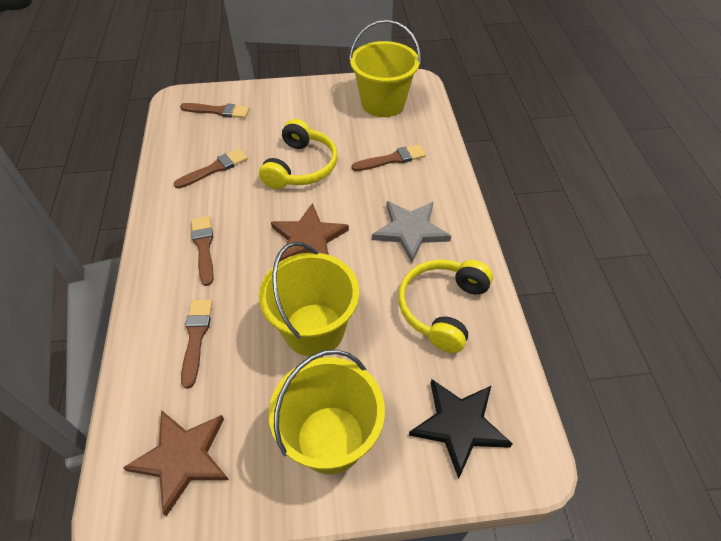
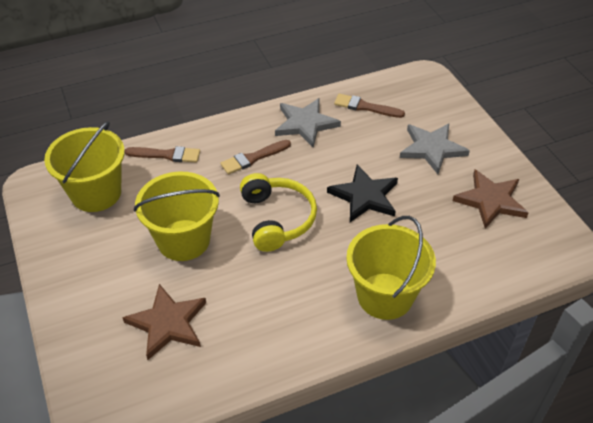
brown brush: 5 -> 3
grey star: 1 -> 2
yellow headphones: 2 -> 1

